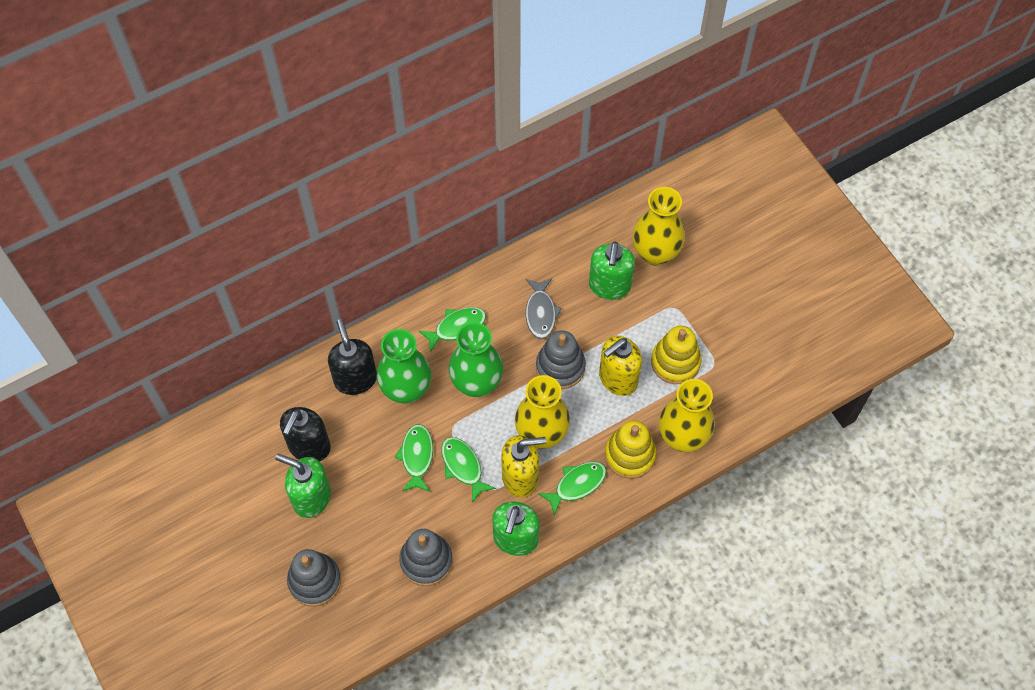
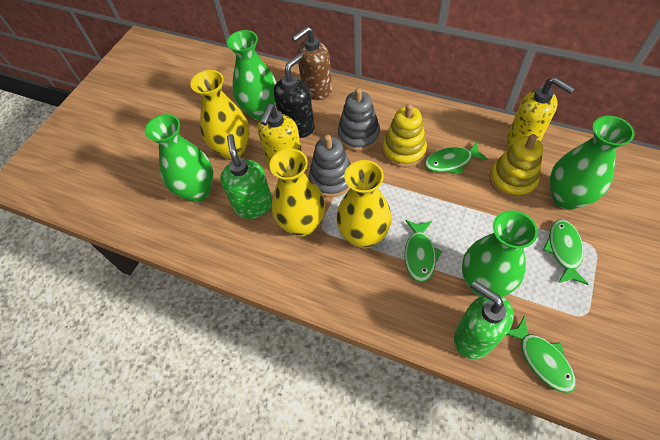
black soap dispenser: 2 -> 1
brown soap dispenser: 0 -> 1
green soap dispenser: 3 -> 2
green vase: 2 -> 4
grey fish: 1 -> 0
grey stacking toy: 3 -> 2

